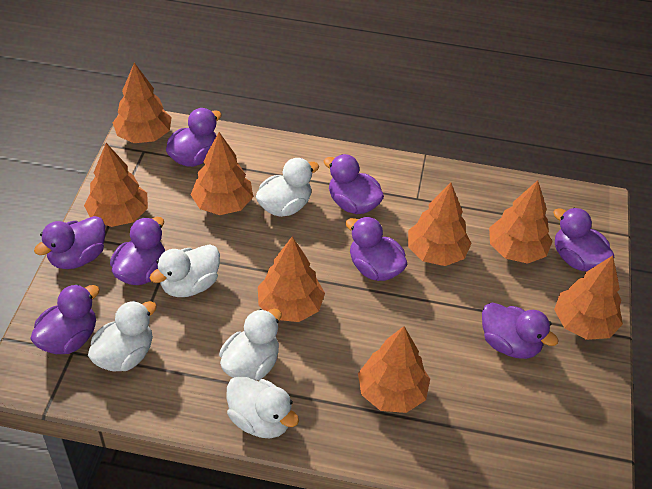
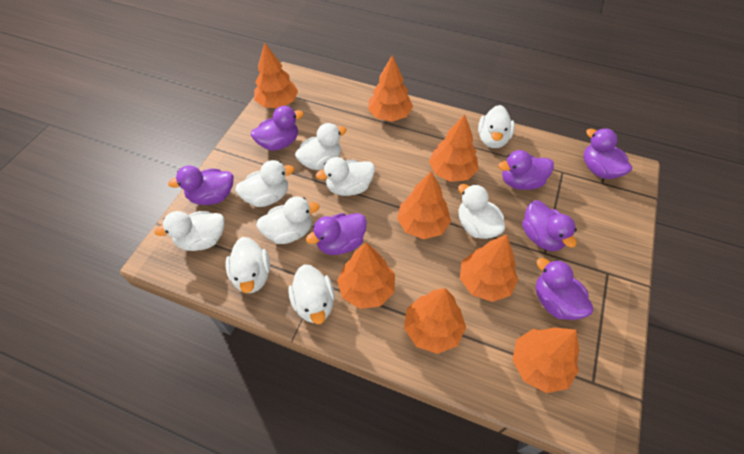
purple duck: 8 -> 7
white duck: 5 -> 9

